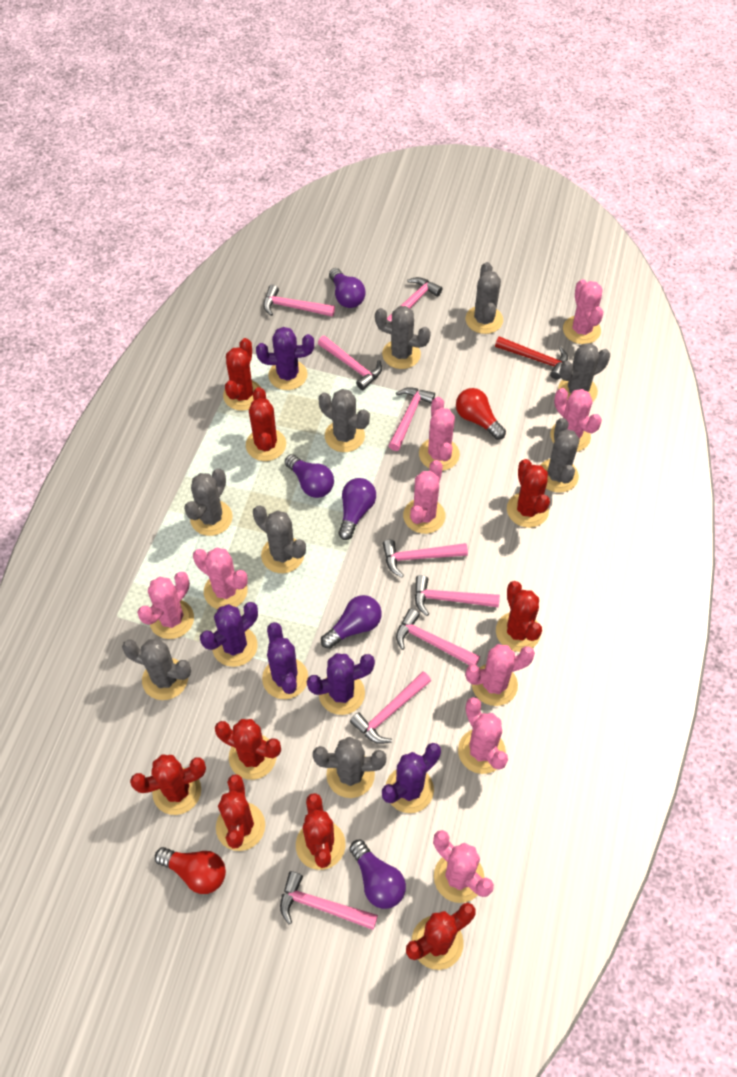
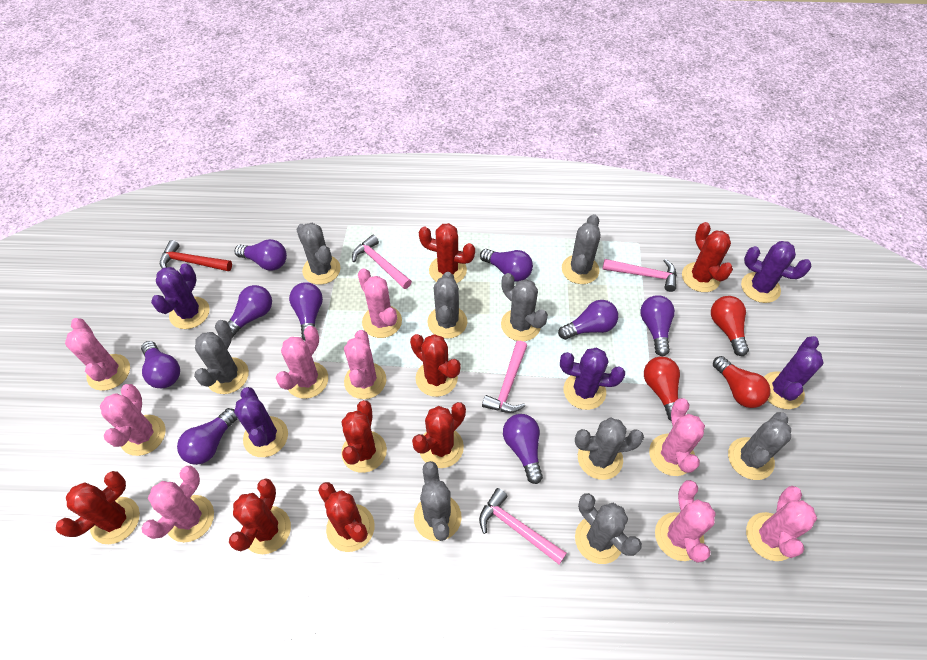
pink hammer: 9 -> 4
purple light bulb: 5 -> 9
red cactus: 9 -> 8
red light bulb: 2 -> 3

